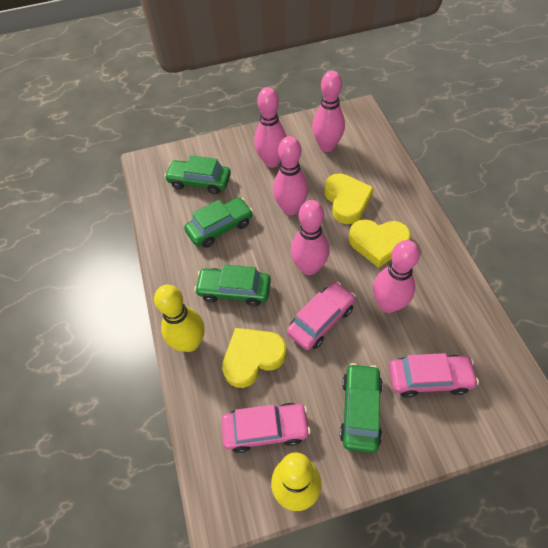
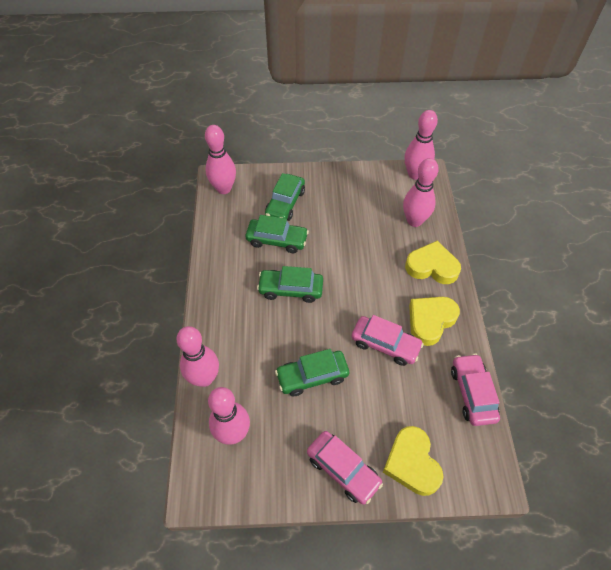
yellow bowling pin: 2 -> 0

